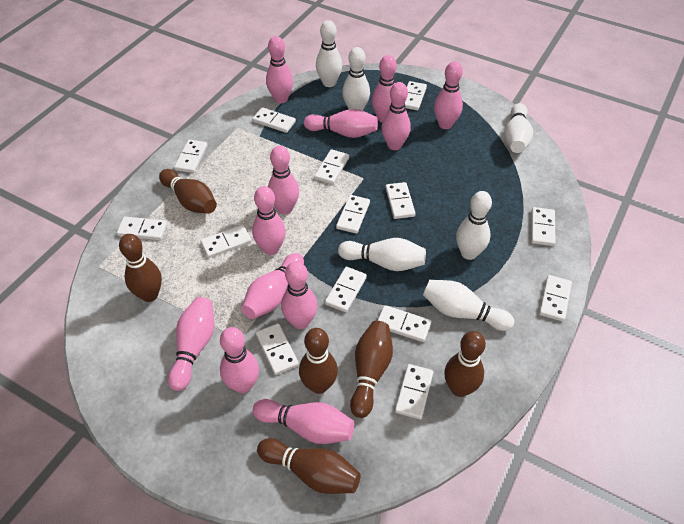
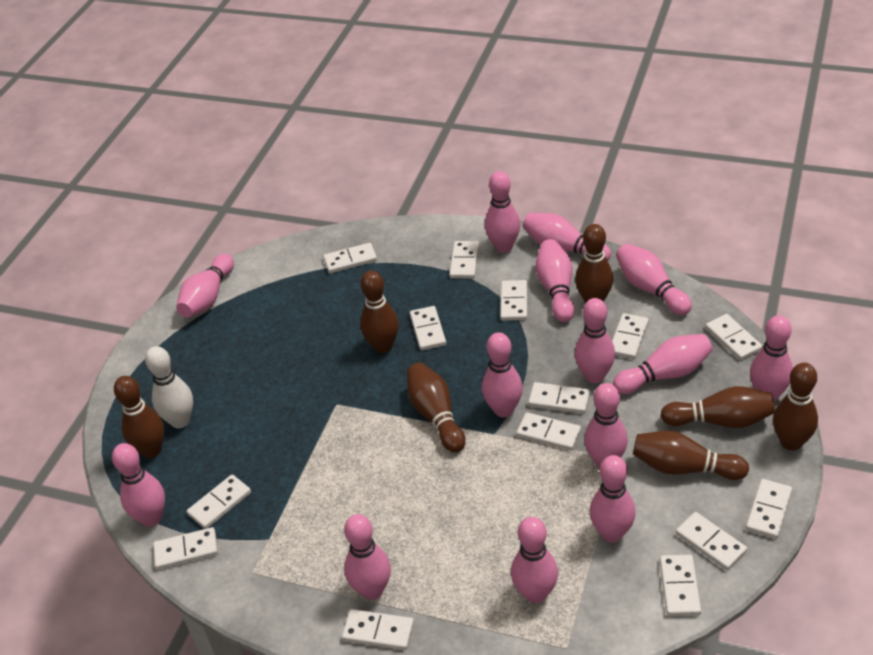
brown bowling pin: 6 -> 7
pink bowling pin: 12 -> 14
white bowling pin: 6 -> 1

